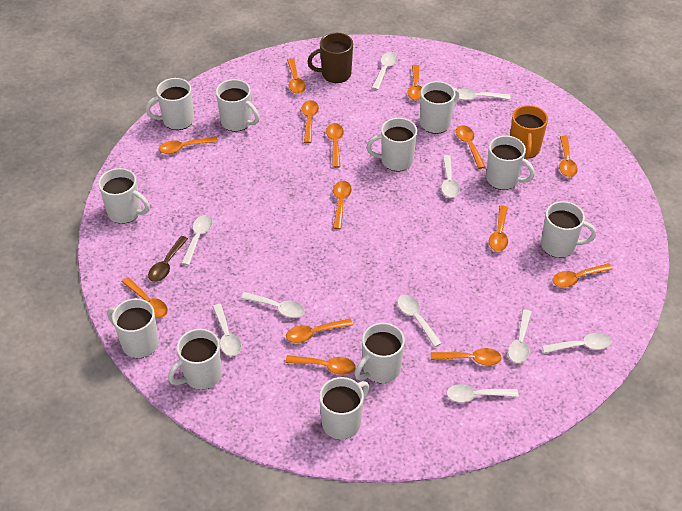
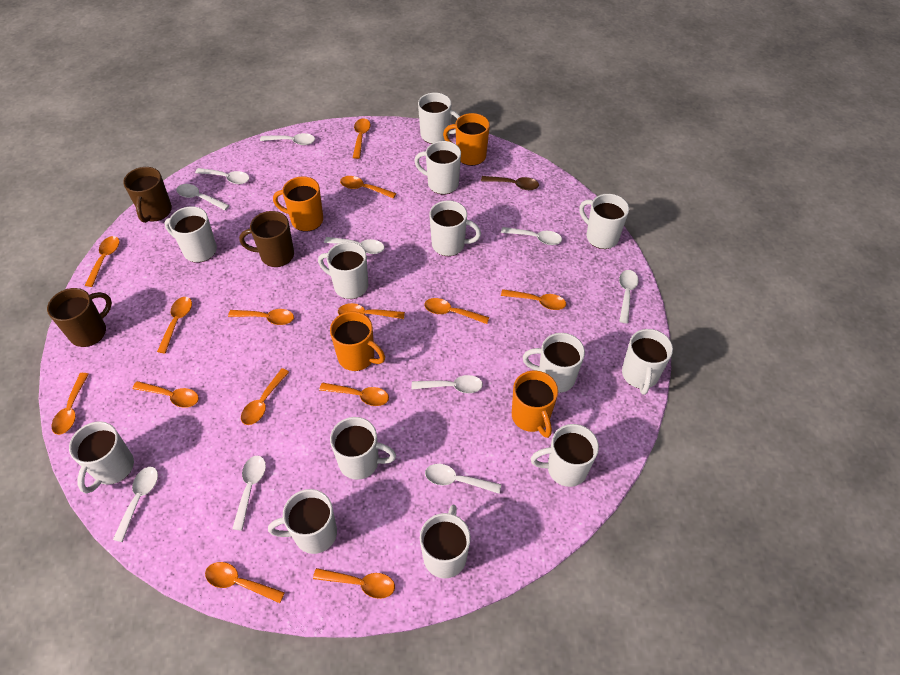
brown mug: 1 -> 3
orange mug: 1 -> 4
white mug: 11 -> 13

